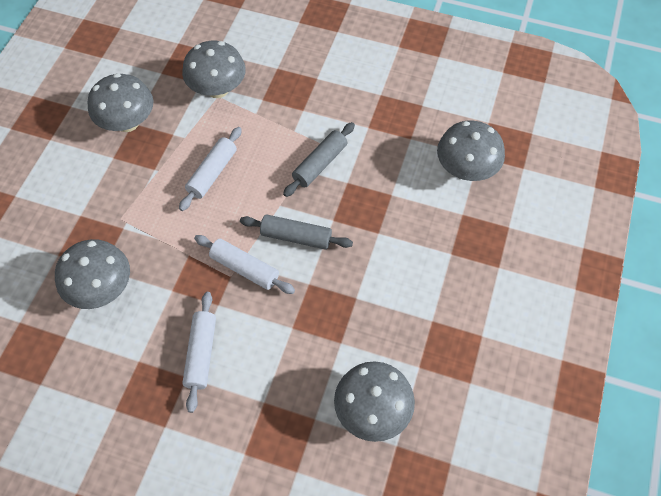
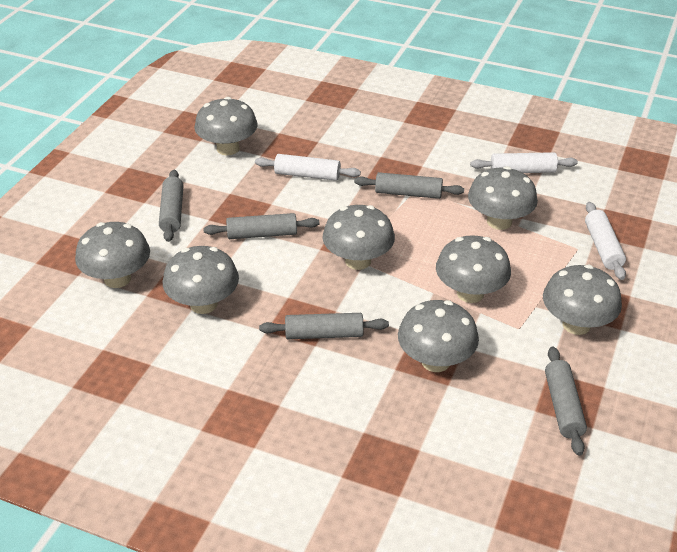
grey mushroom: 5 -> 8
grey rolling pin: 2 -> 5

